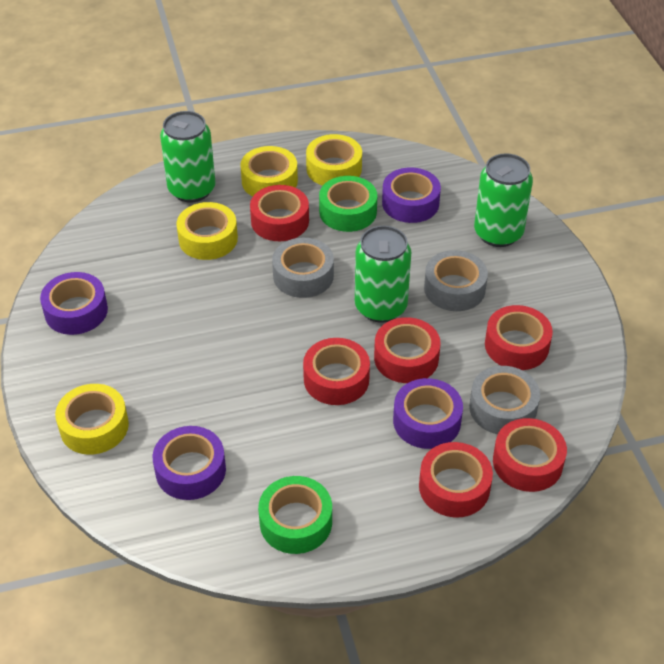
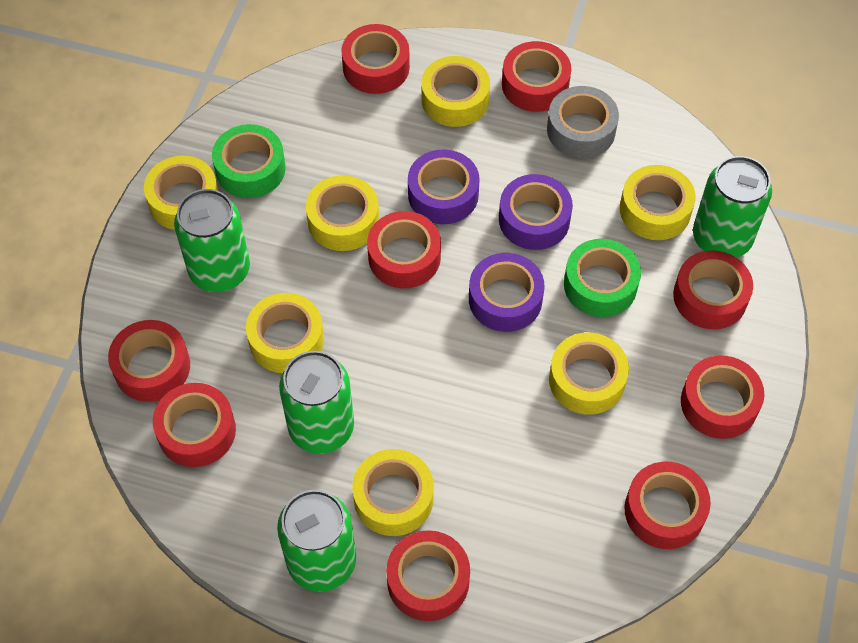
green can: 3 -> 4
grey tape: 3 -> 1
purple tape: 4 -> 3
red tape: 6 -> 9
yellow tape: 4 -> 7

